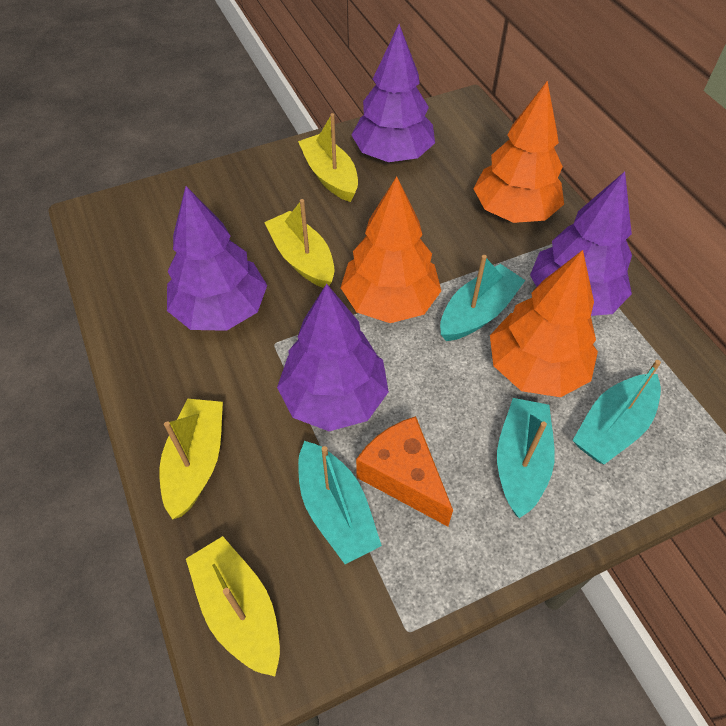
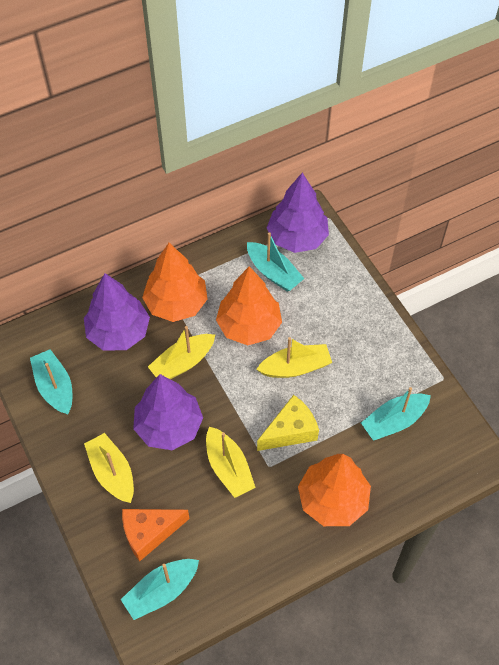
purple tree: 4 -> 3
yellow cheese: 0 -> 1

